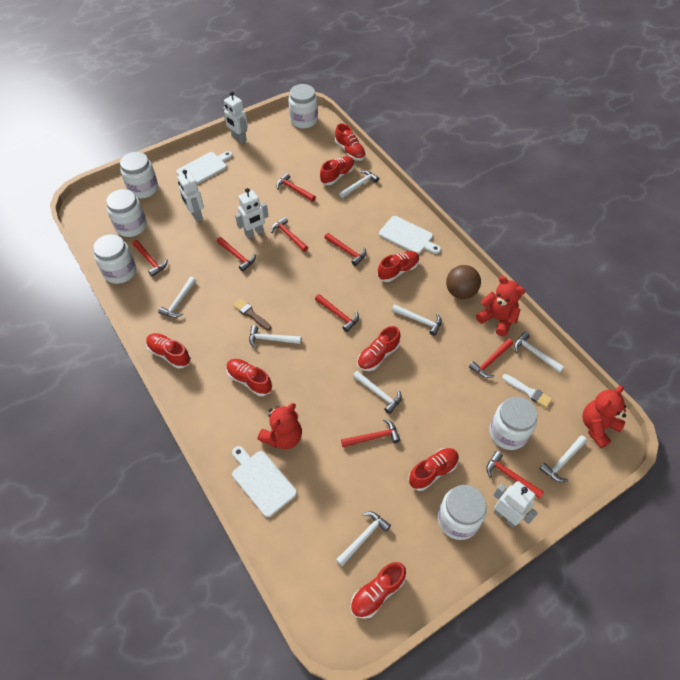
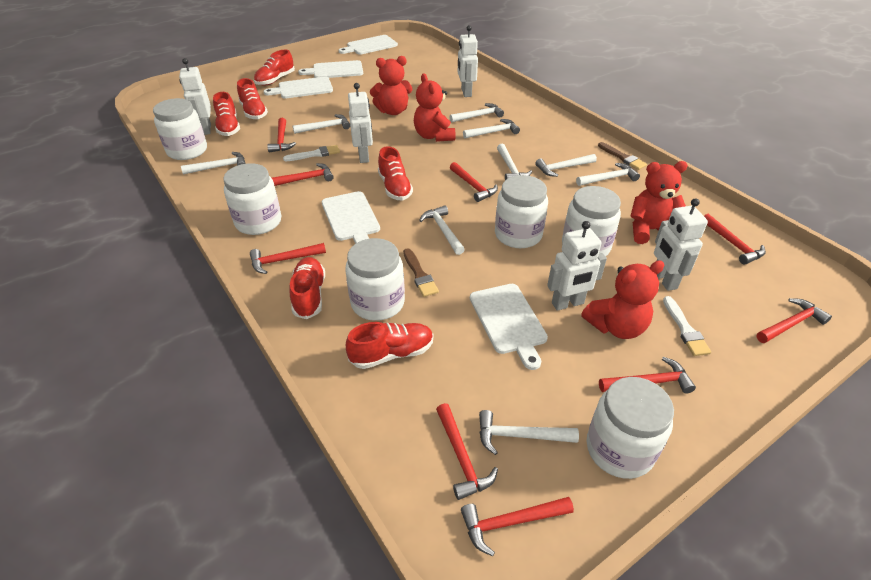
brown ball: 1 -> 0
brown brush: 1 -> 2
red shoe: 8 -> 6
red teddy bear: 3 -> 4
white brush: 1 -> 2
white cutting board: 3 -> 5
white hammer: 8 -> 9
white robot: 4 -> 5

